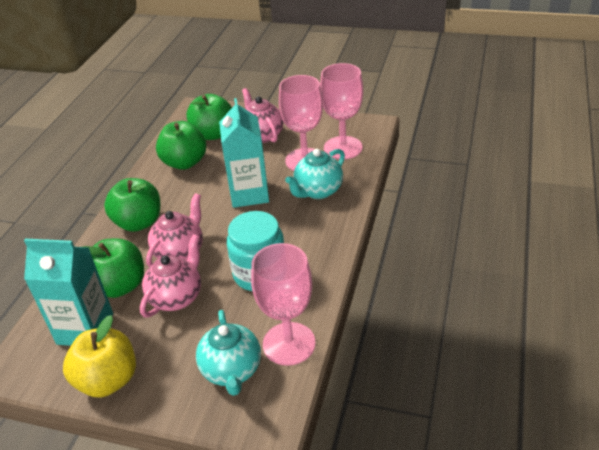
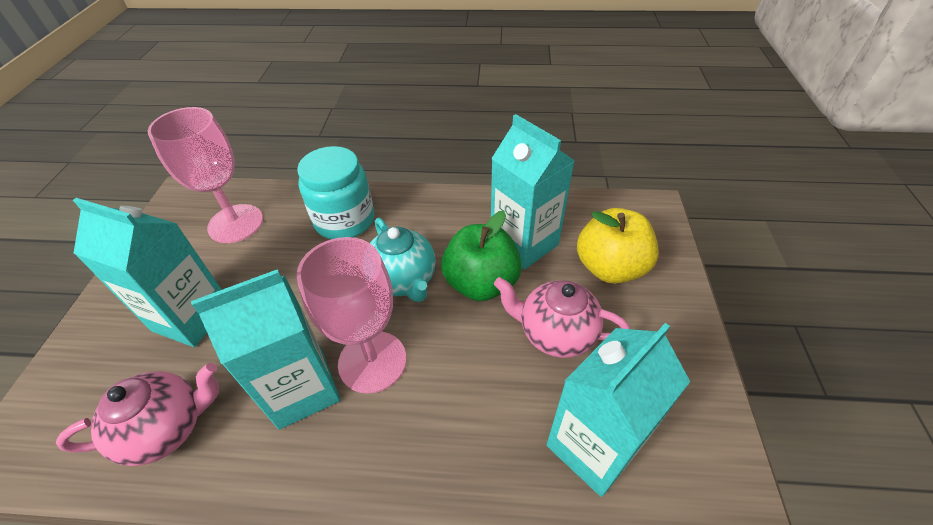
green apple: 4 -> 1
pink goblet: 3 -> 2
pink teapot: 3 -> 2
turquoise carton: 2 -> 4
turquoise teapot: 2 -> 1

